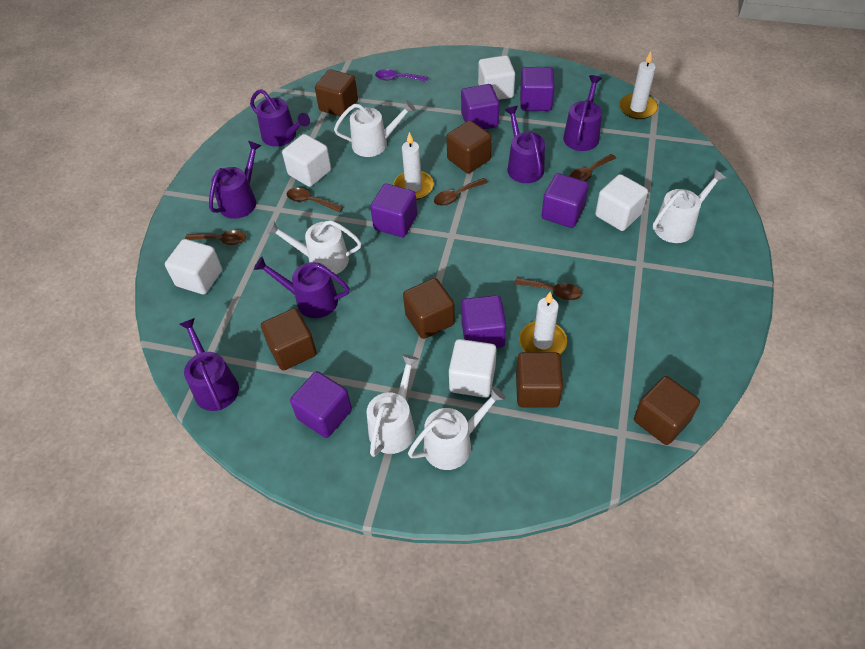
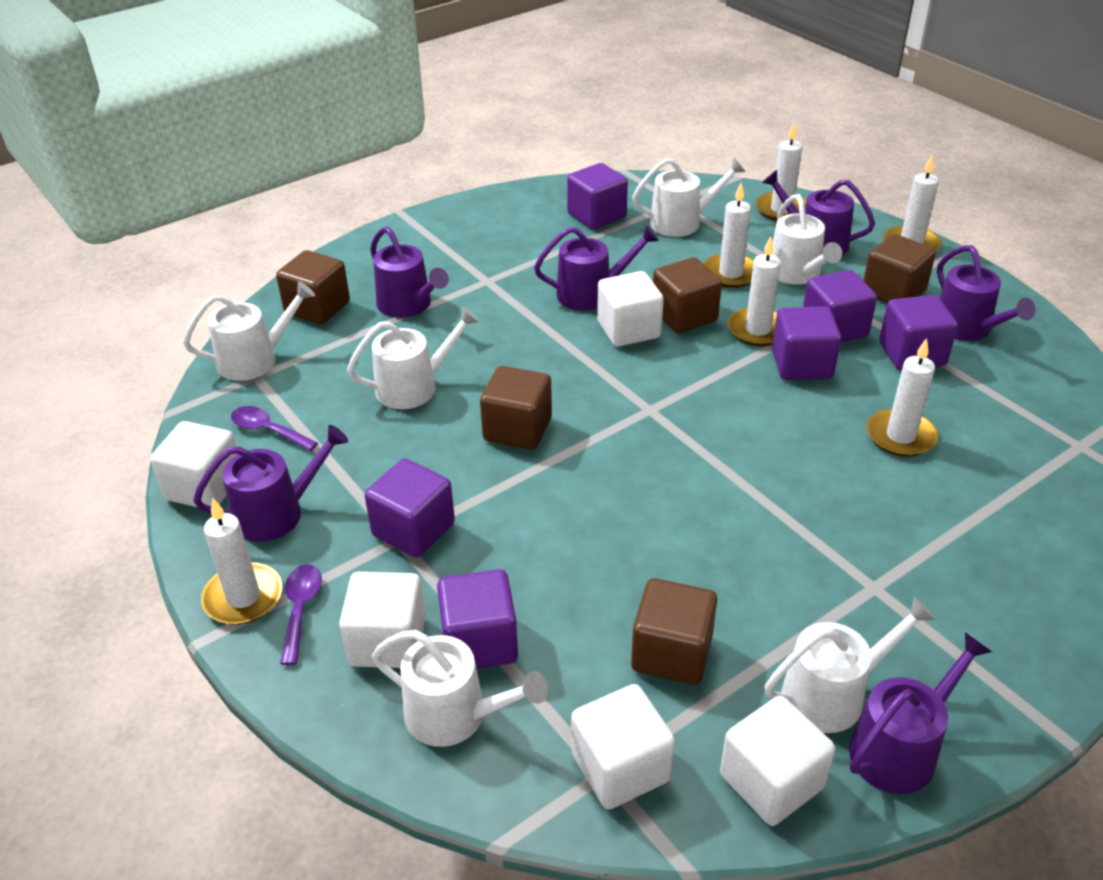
brown cube: 6 -> 5
brown spoon: 5 -> 0
purple spoon: 1 -> 2
white candle: 3 -> 6
white watering can: 5 -> 6

